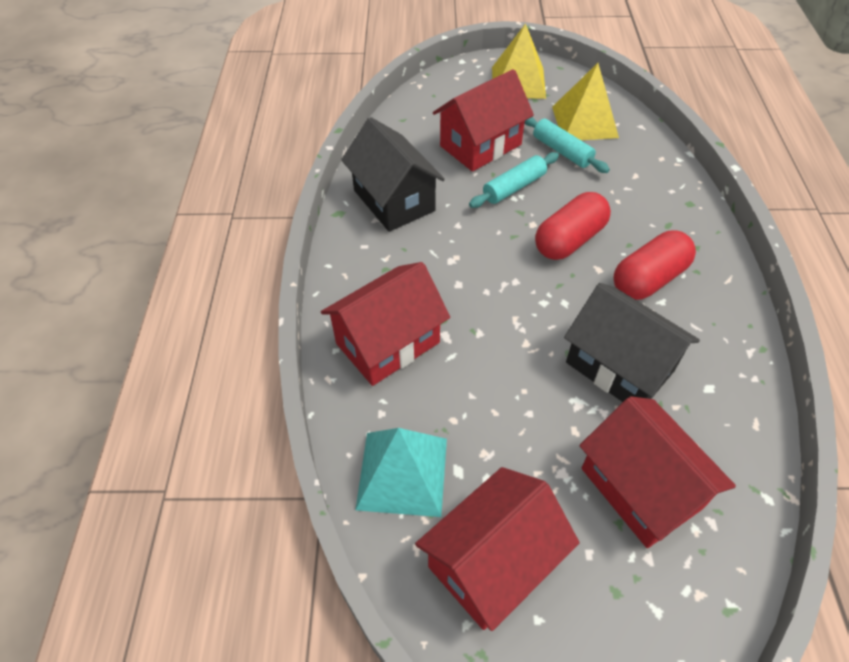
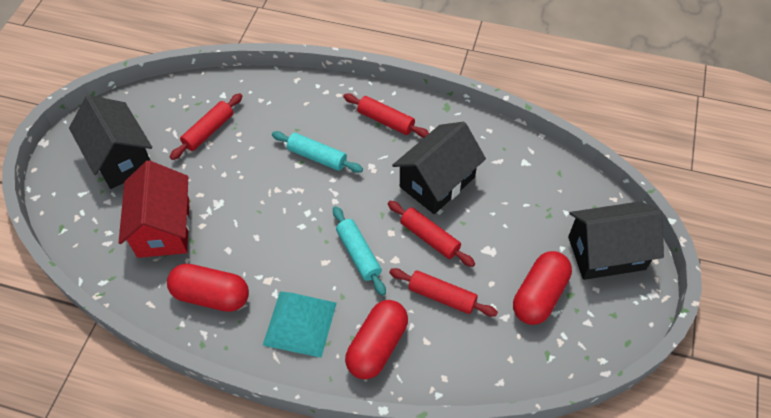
black house: 2 -> 3
red capsule: 2 -> 3
red house: 4 -> 1
red rolling pin: 0 -> 4
yellow pyramid: 2 -> 0

